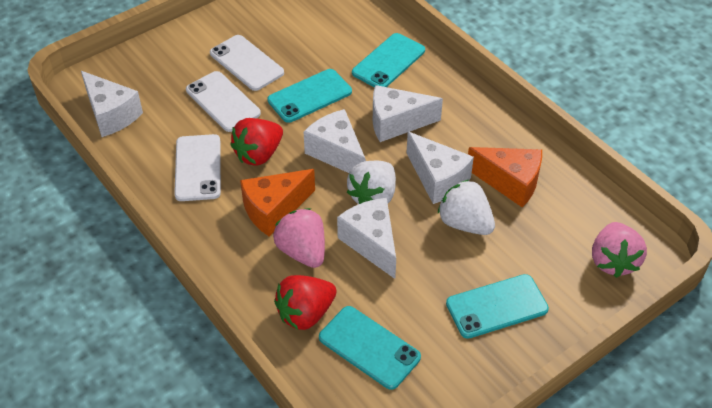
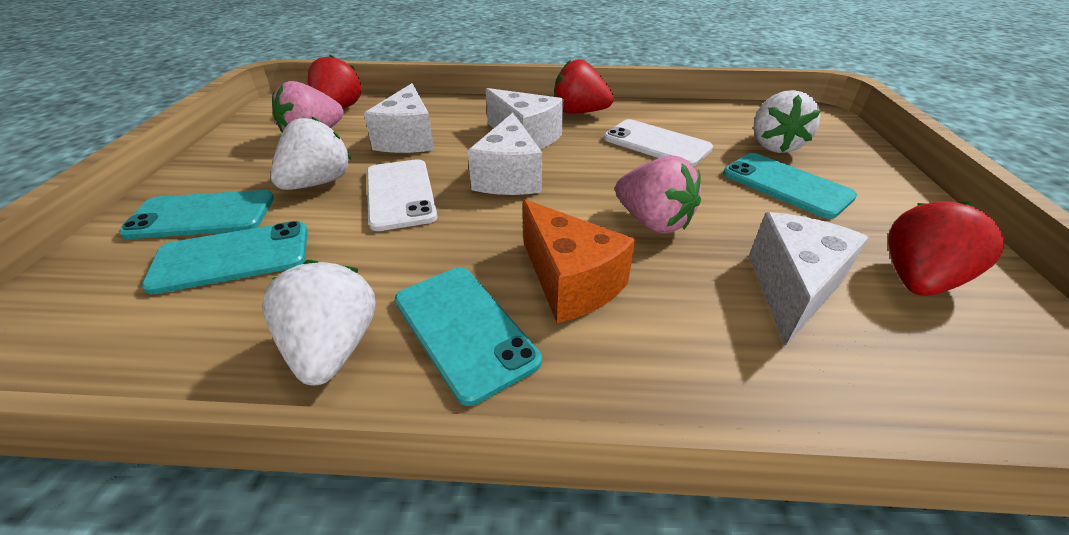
orange cheese: 2 -> 1
red strawberry: 2 -> 3
white cheese: 5 -> 4
white phone: 3 -> 2
white strawberry: 2 -> 3

